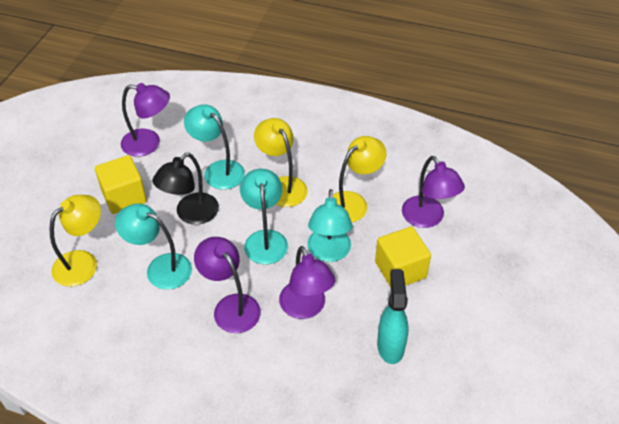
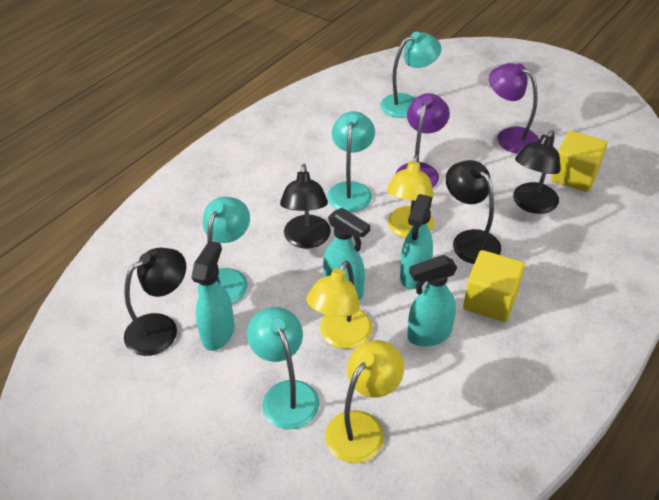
black lamp: 1 -> 4
purple lamp: 4 -> 2
turquoise spray bottle: 1 -> 4

